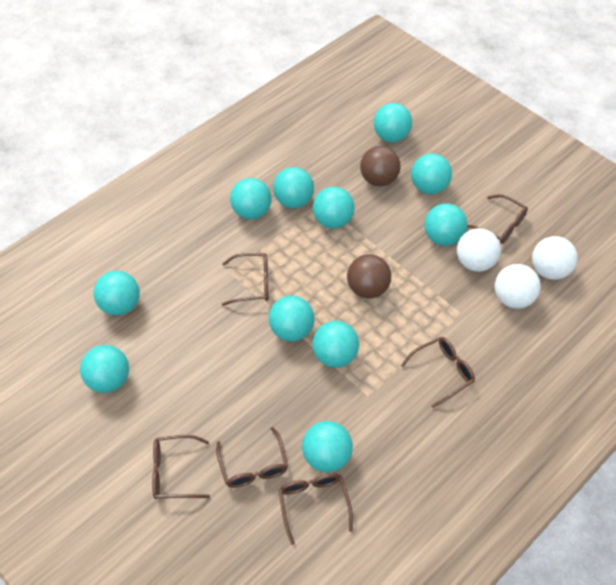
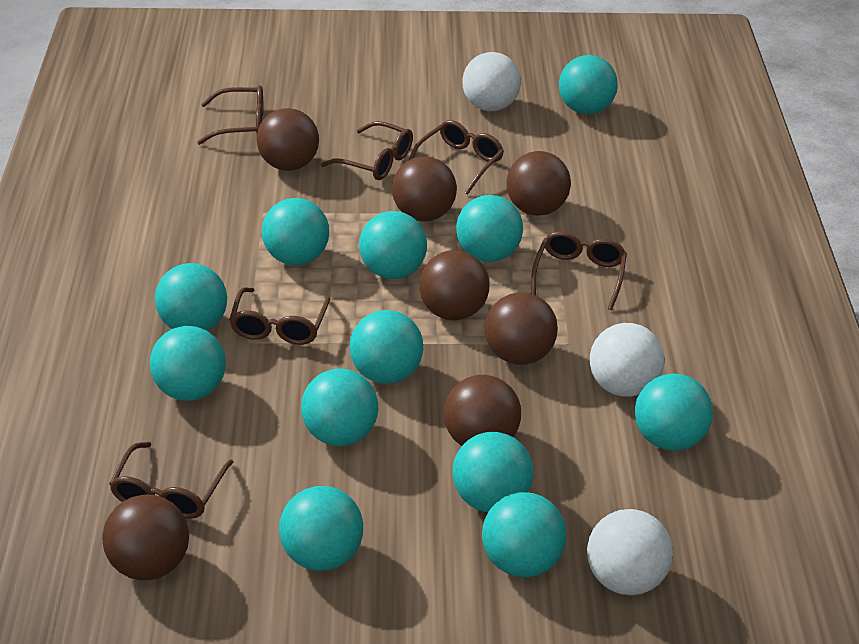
brown ball: 2 -> 7
turquoise ball: 11 -> 12

